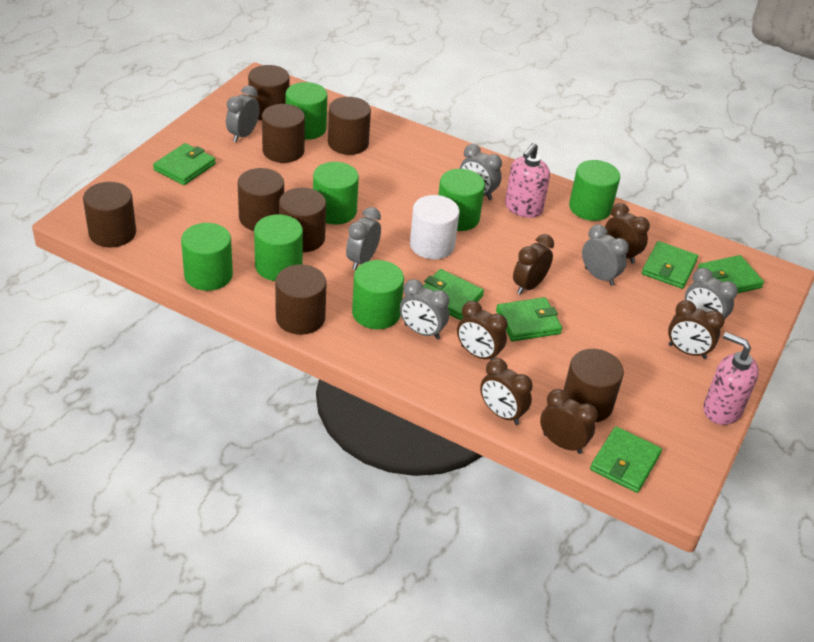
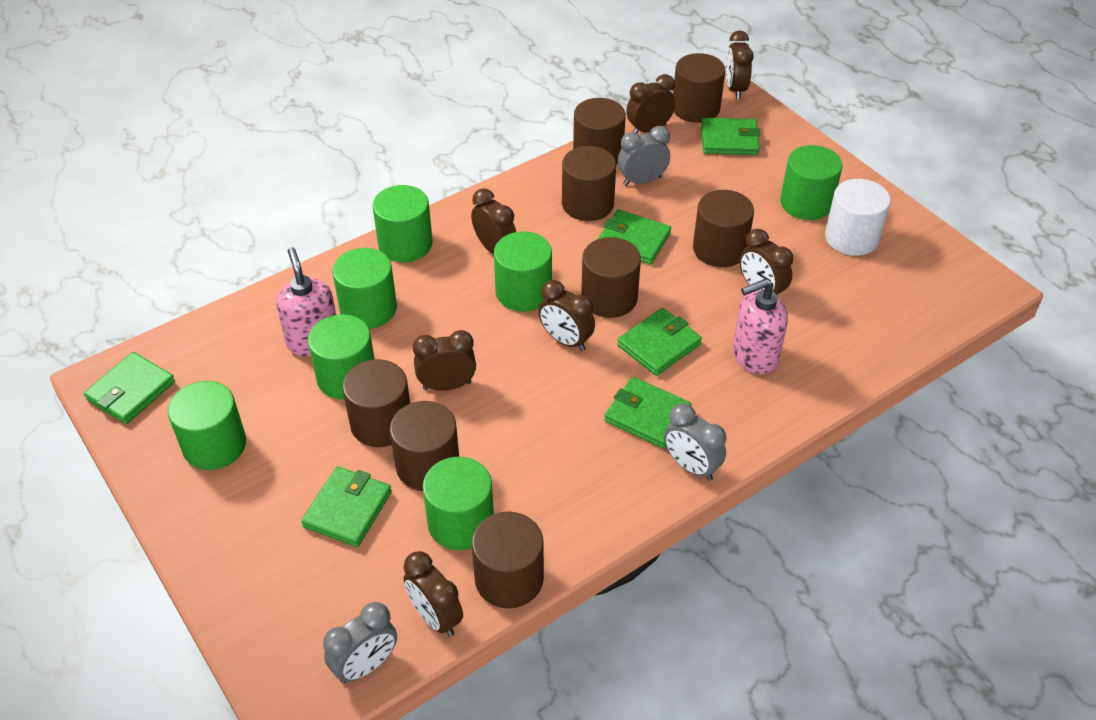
brown clock: 6 -> 7
grey clock: 6 -> 3

